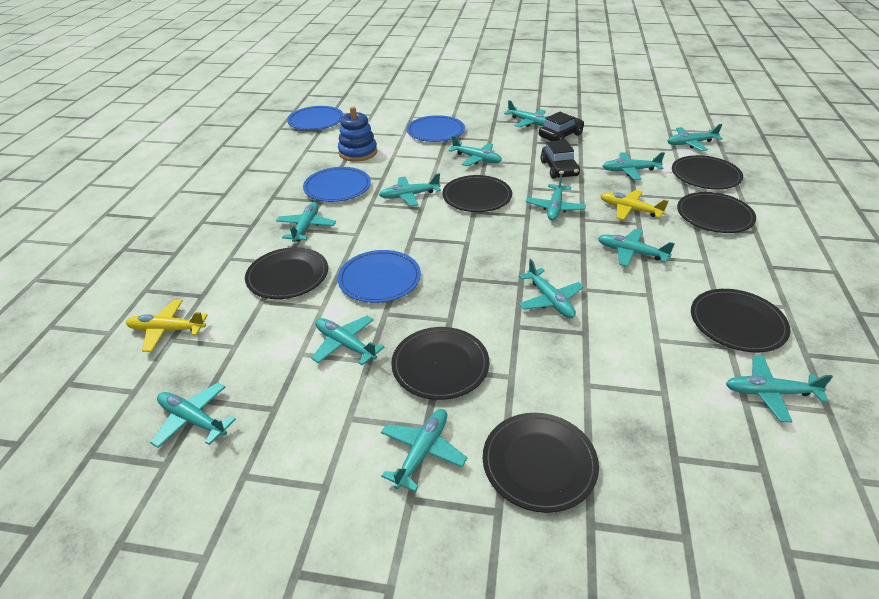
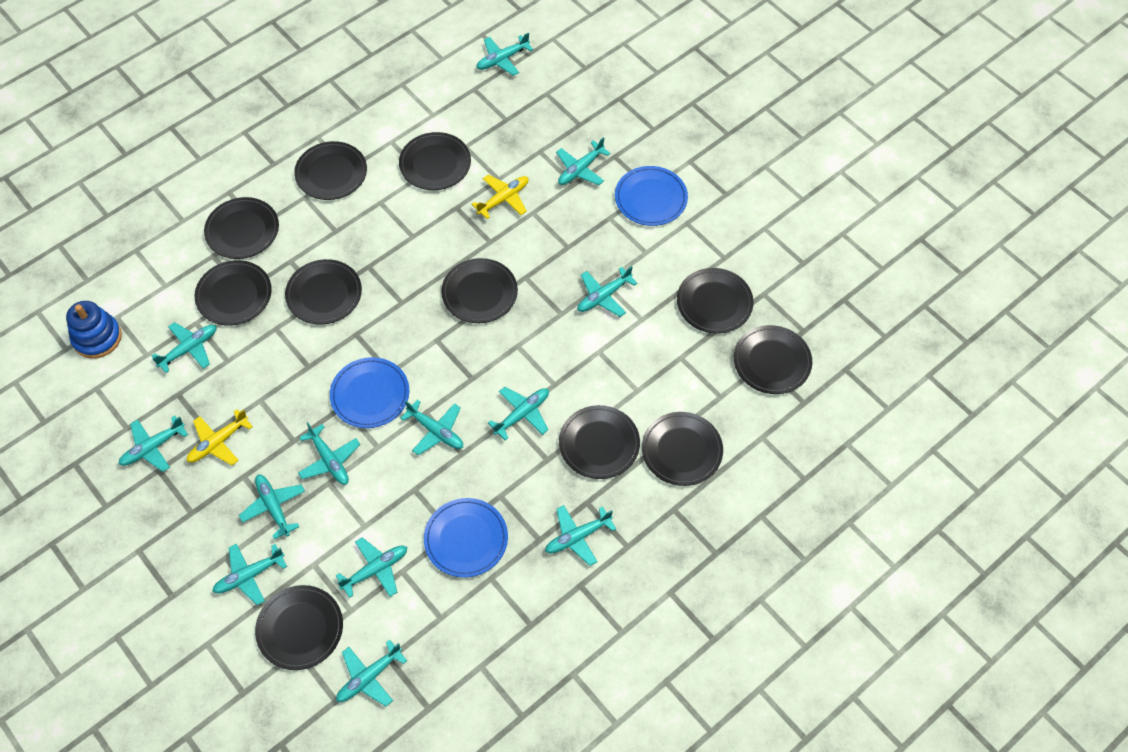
black car: 2 -> 0
black plate: 7 -> 11
blue plate: 4 -> 3

